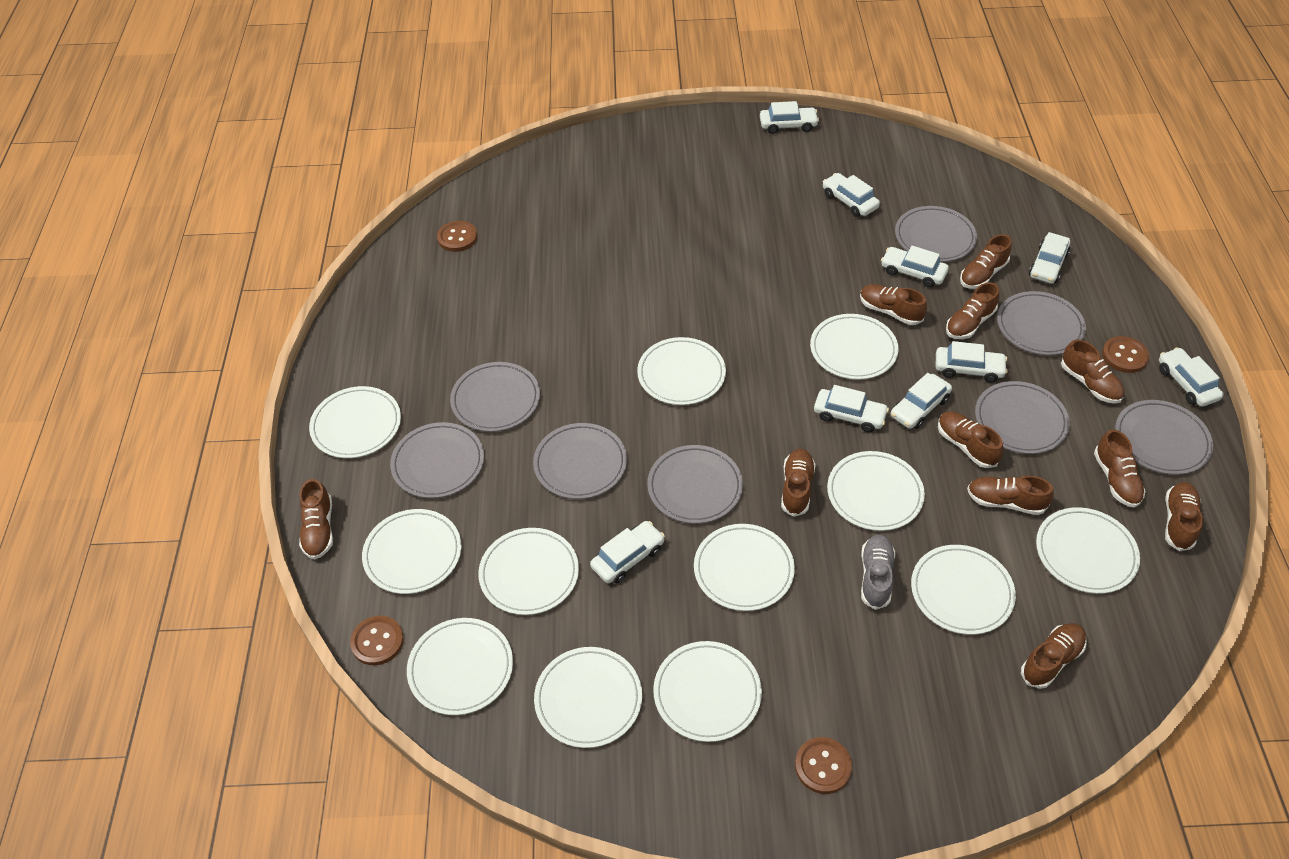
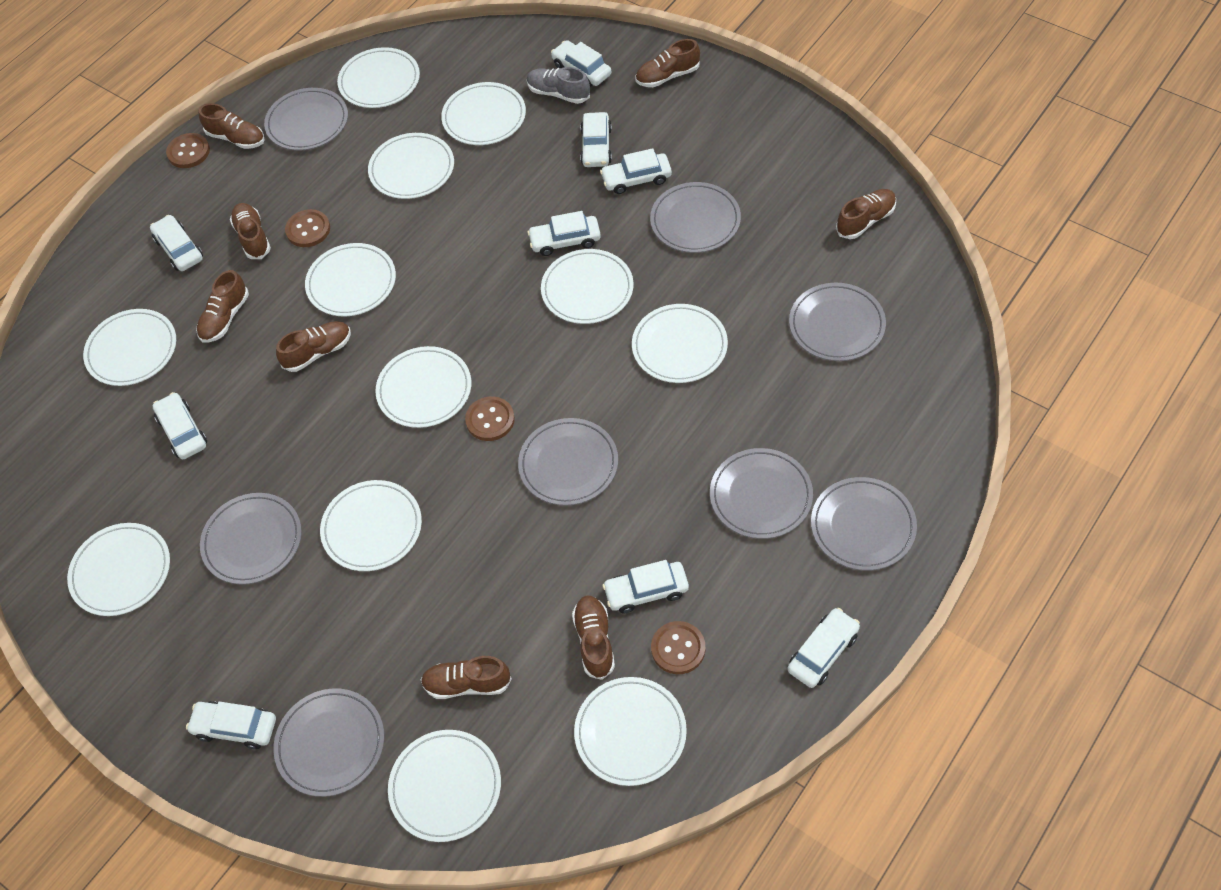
brown shoe: 11 -> 8

